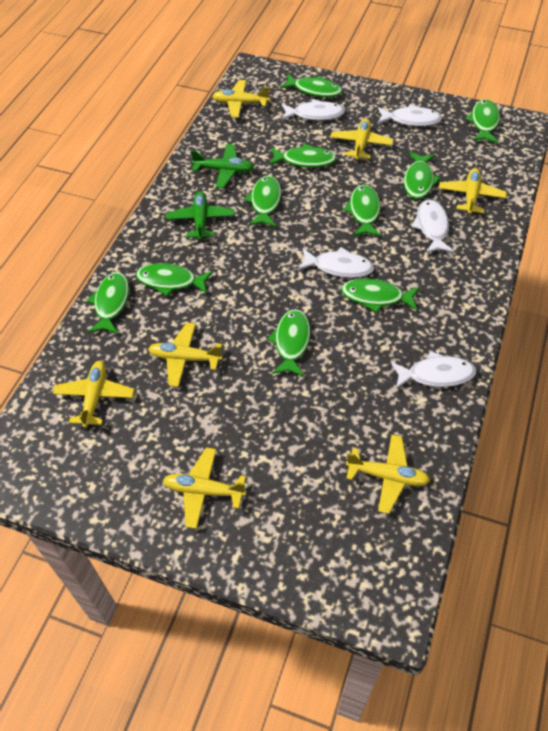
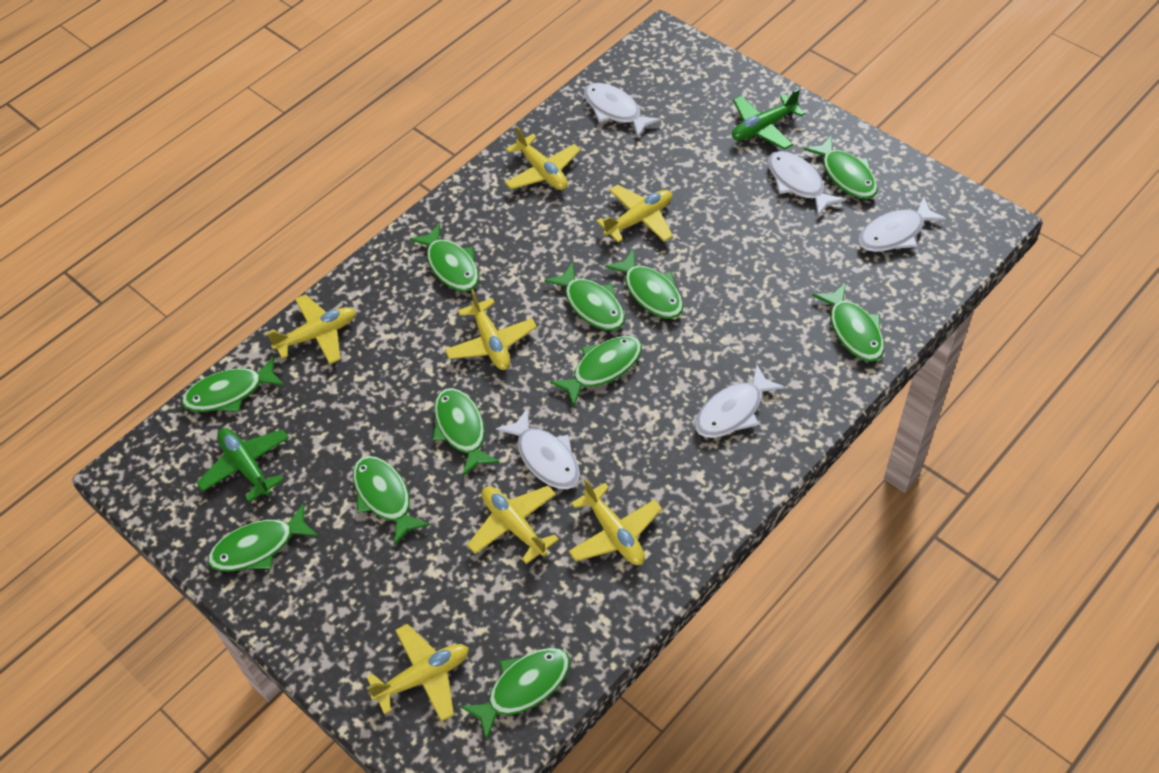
green fish: 10 -> 11

